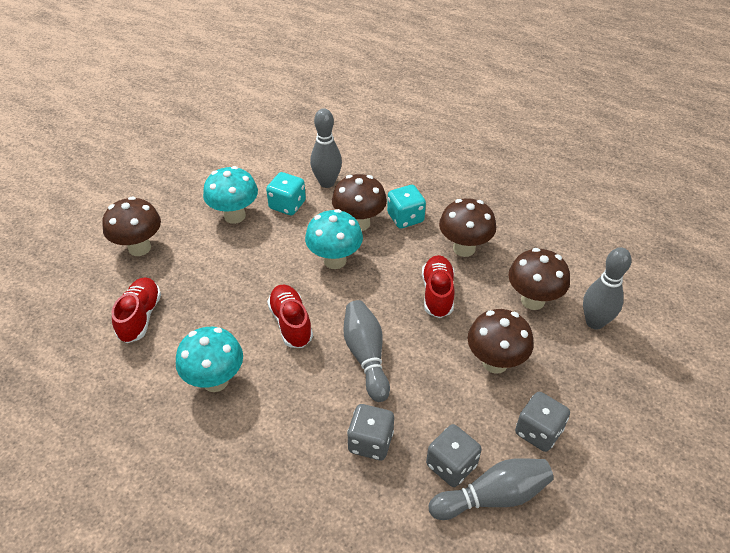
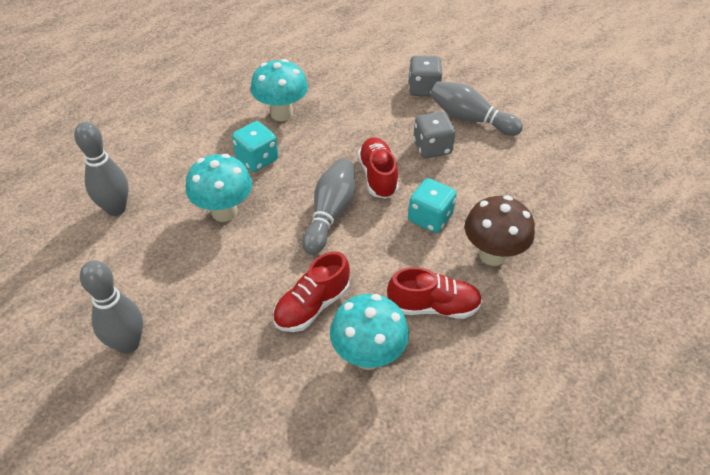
brown mushroom: 5 -> 1
grey dice: 3 -> 2

